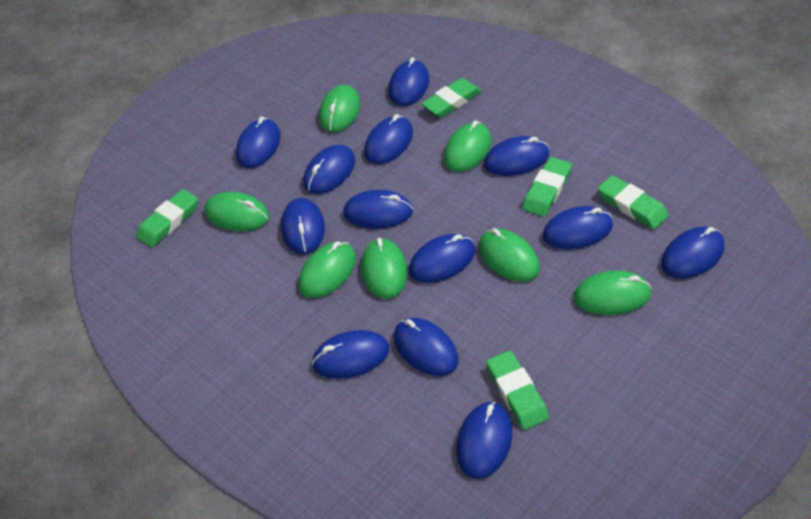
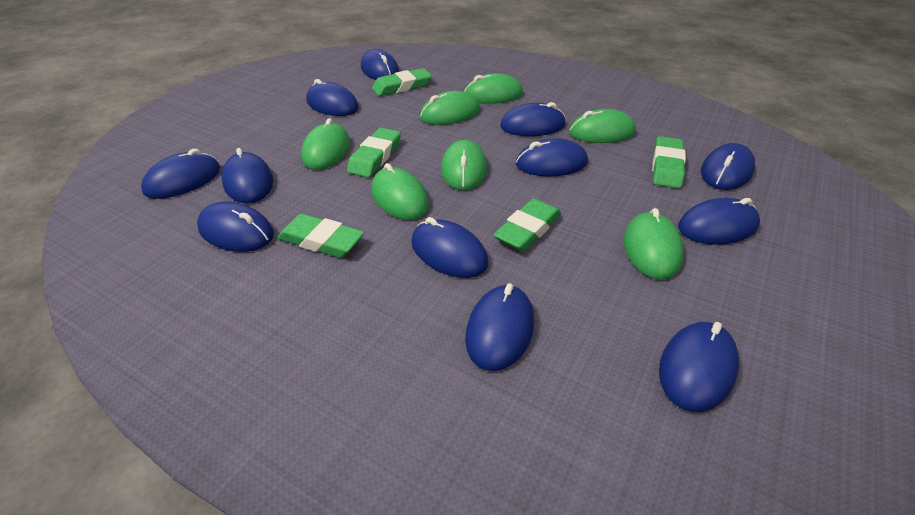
blue mouse: 13 -> 12

